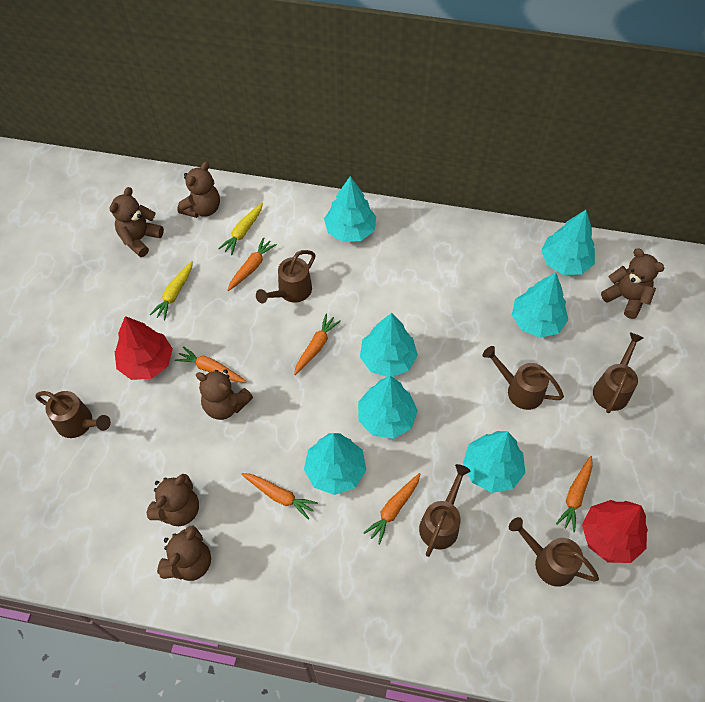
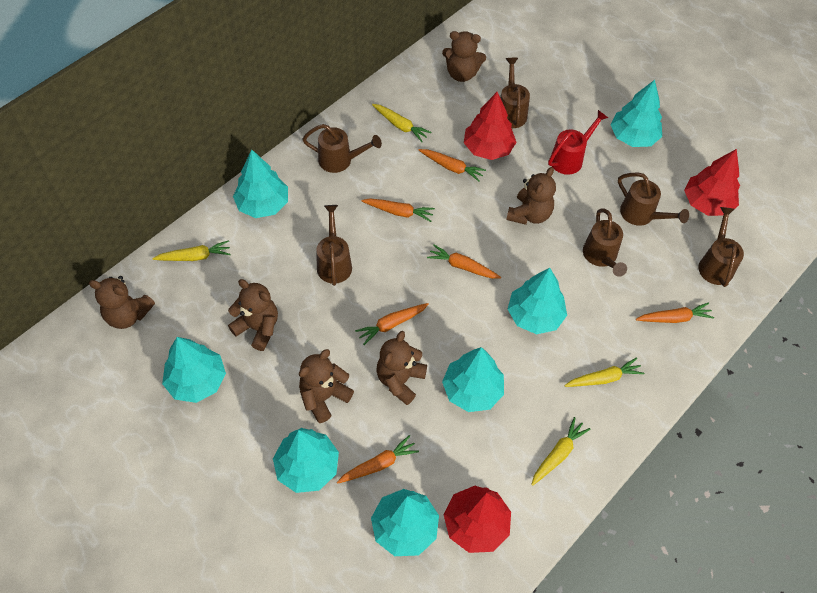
red tree: 2 -> 3
red watering can: 0 -> 1
yellow carrot: 2 -> 4

